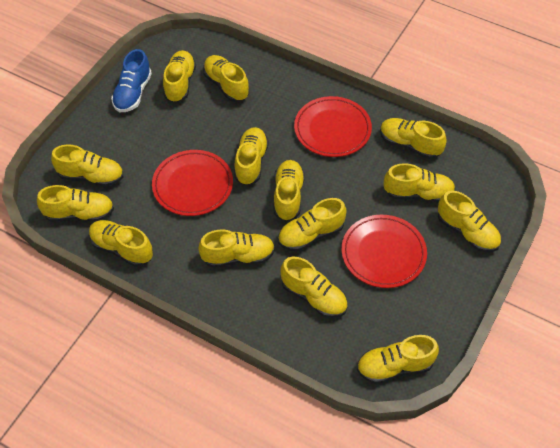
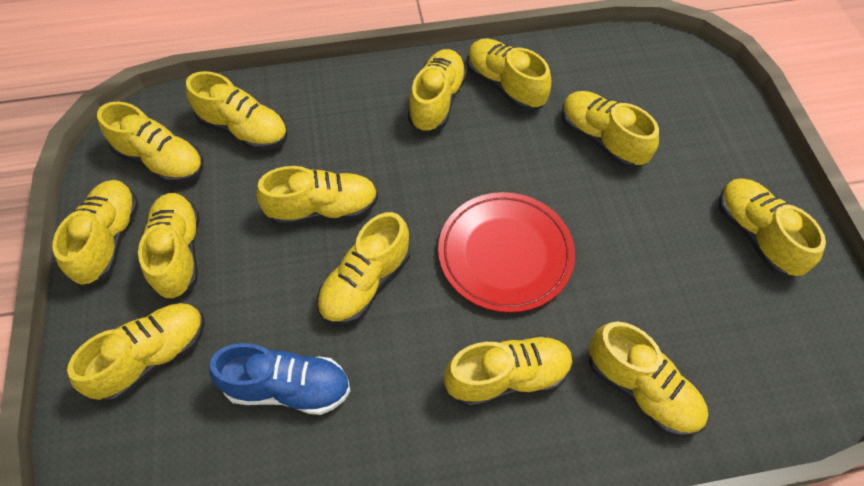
red plate: 3 -> 1
yellow shoe: 14 -> 13

